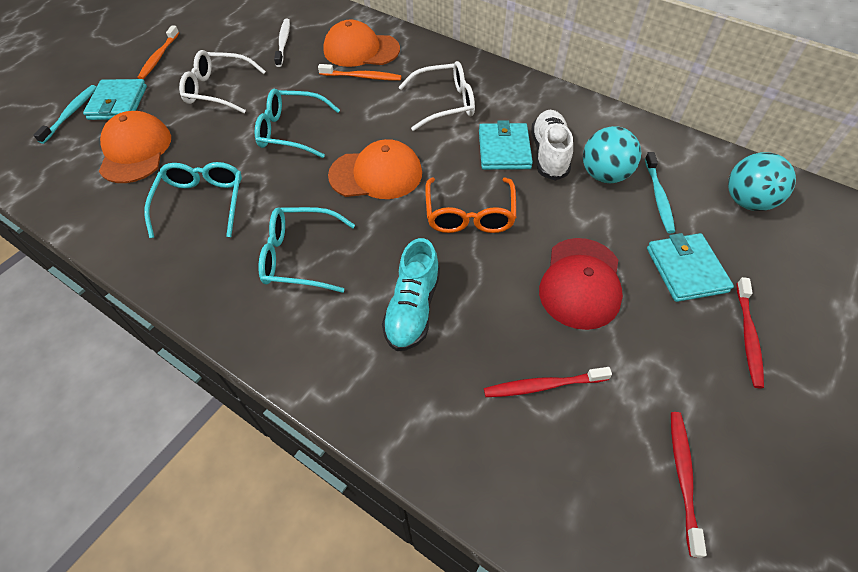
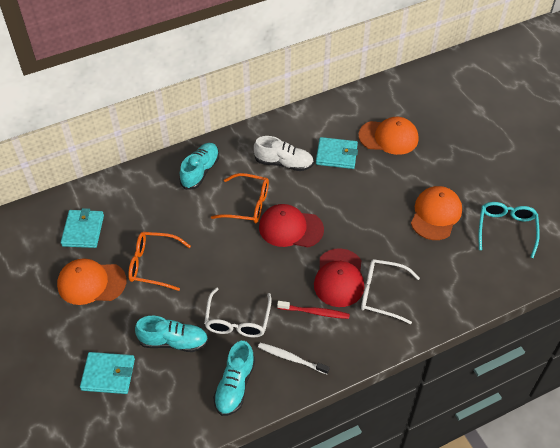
orange glasses: 1 -> 2
orange toothbrush: 2 -> 0
red cap: 1 -> 2
red toothbrush: 3 -> 1
turquoise ball: 2 -> 0
turquoise glasses: 3 -> 1
turquoise shoe: 1 -> 3
turquoise toothbrush: 2 -> 0

